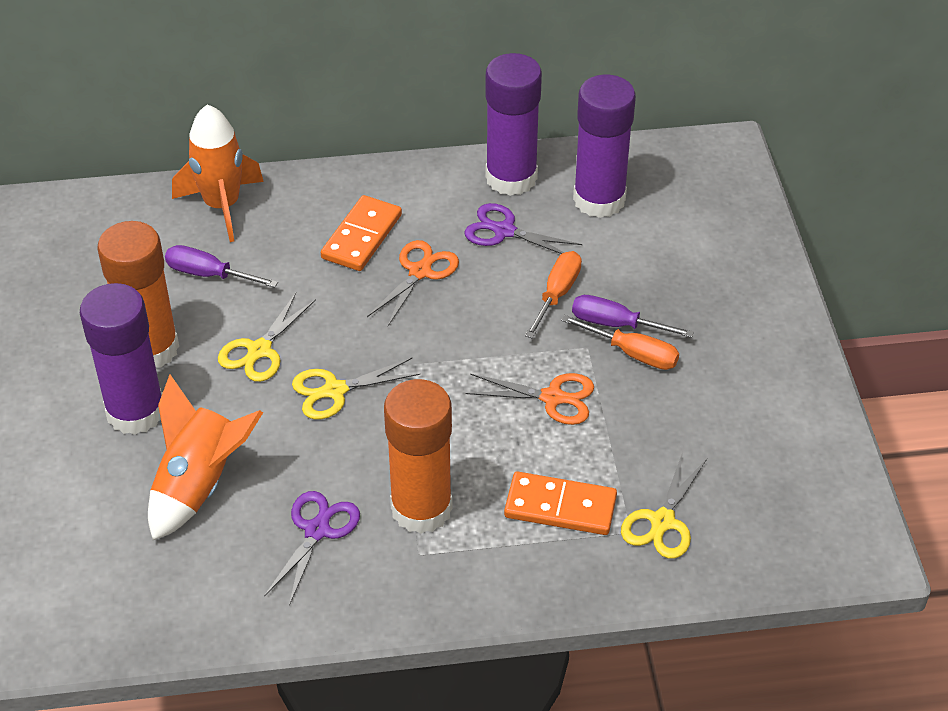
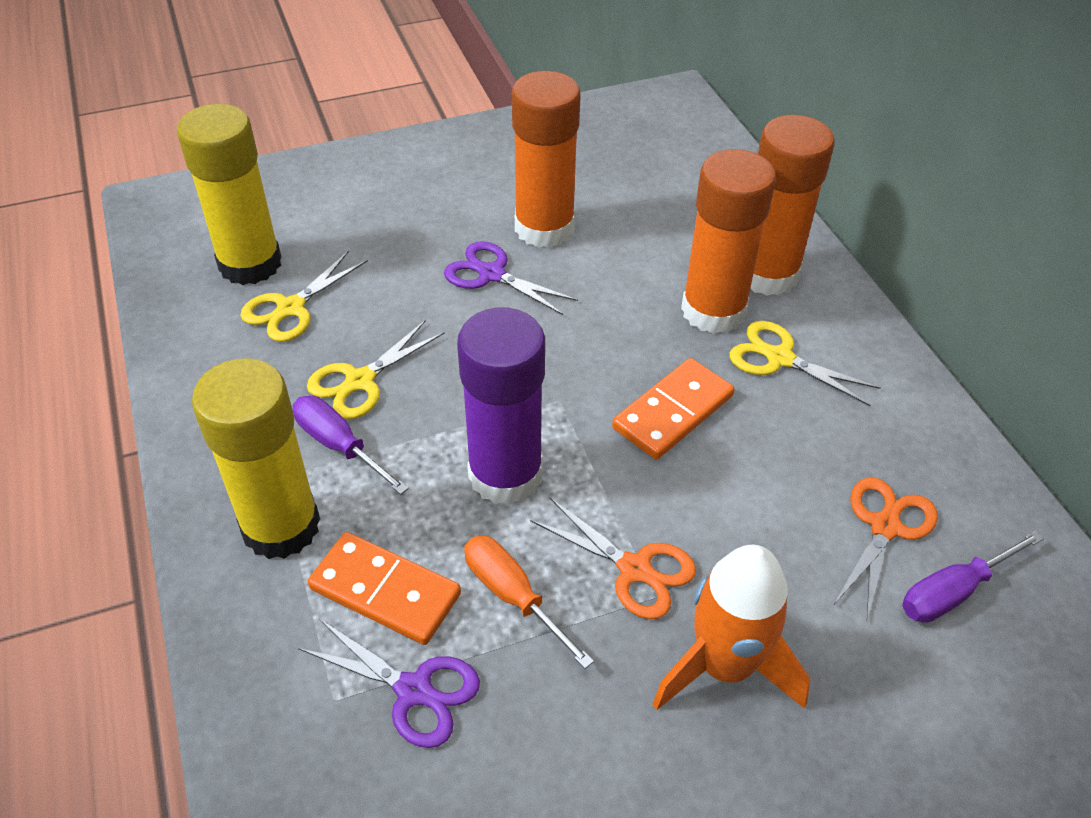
orange glue stick: 2 -> 3
orange rocket: 2 -> 1
orange screwdriver: 2 -> 1
purple glue stick: 3 -> 1
yellow glue stick: 0 -> 2

